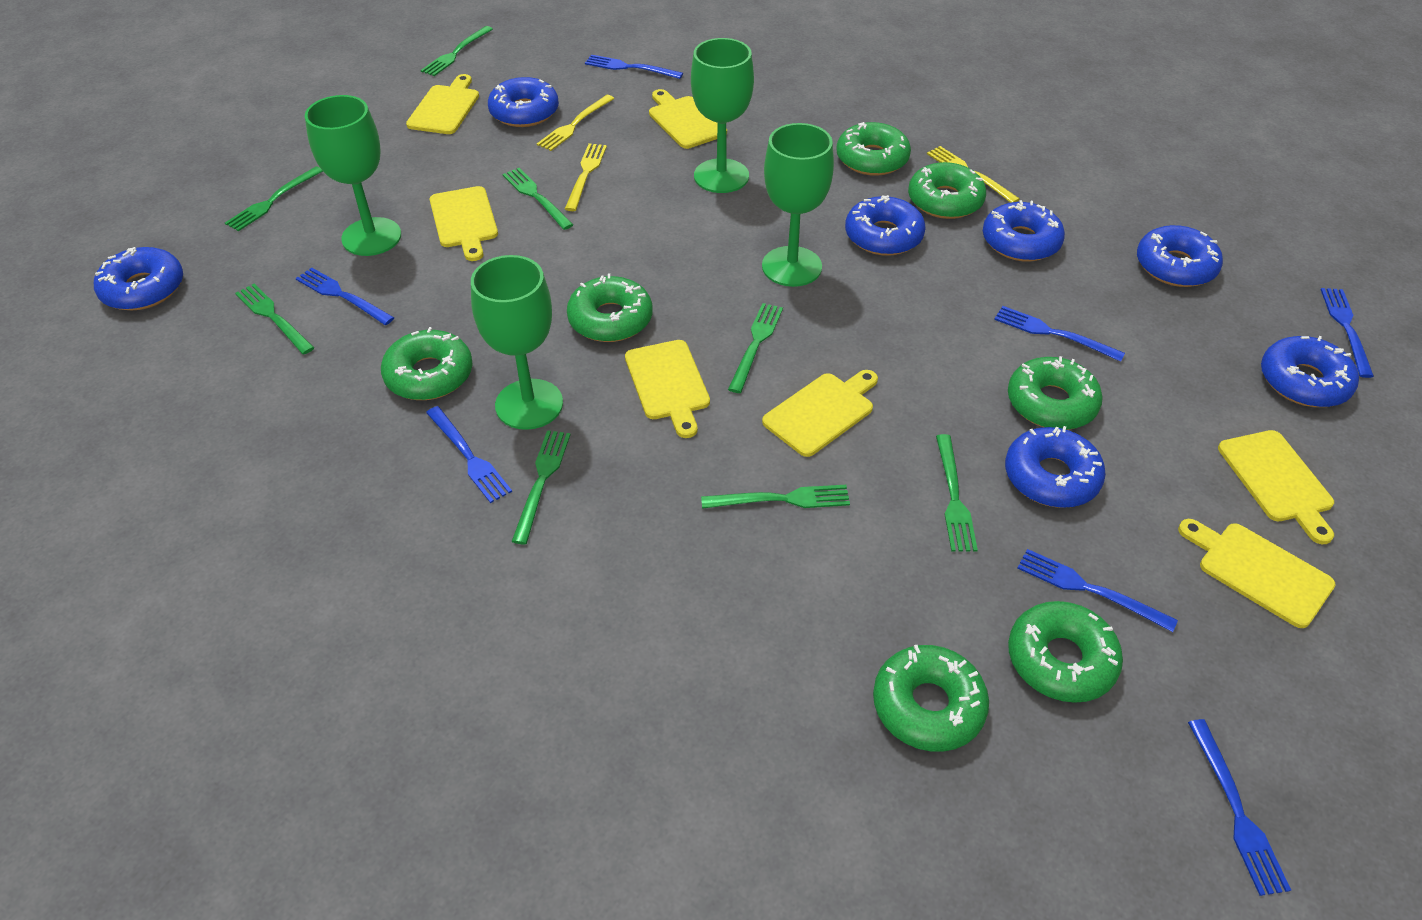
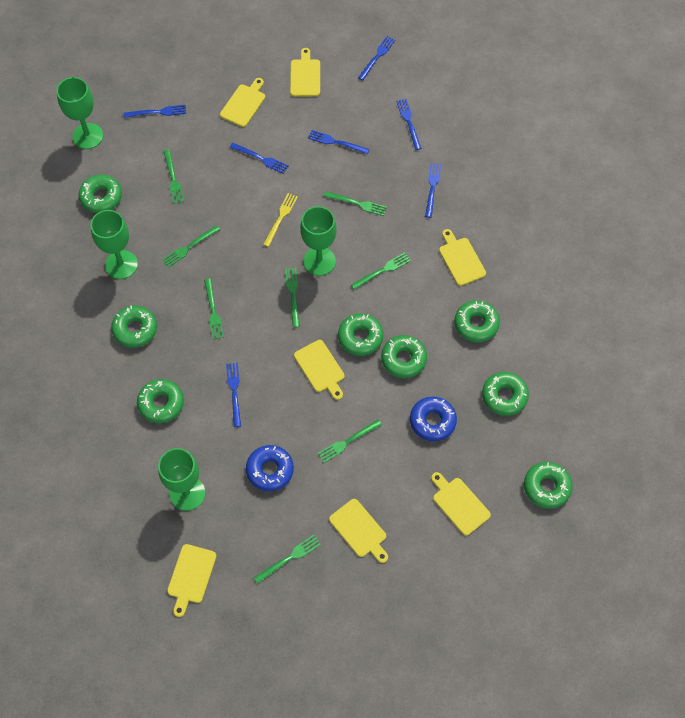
blue donut: 7 -> 2
green donut: 7 -> 8
yellow fork: 3 -> 1

